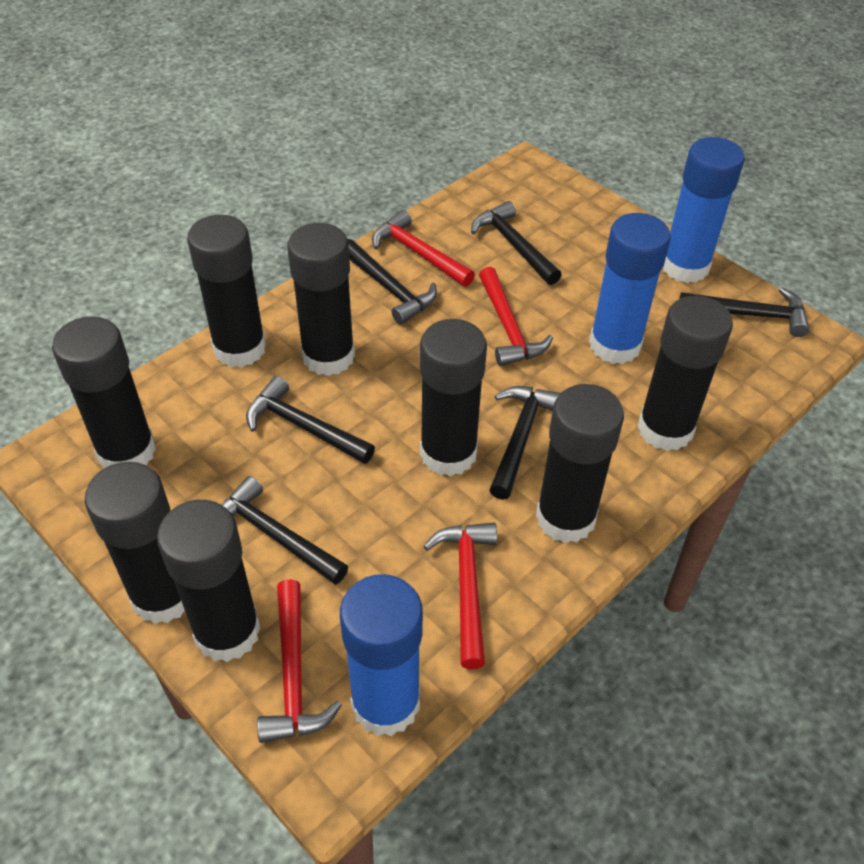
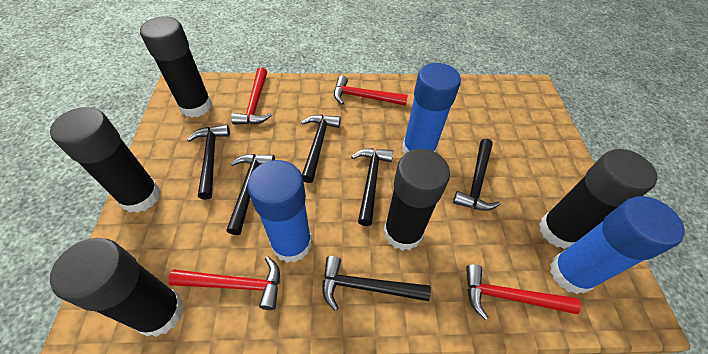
black glue stick: 8 -> 5

